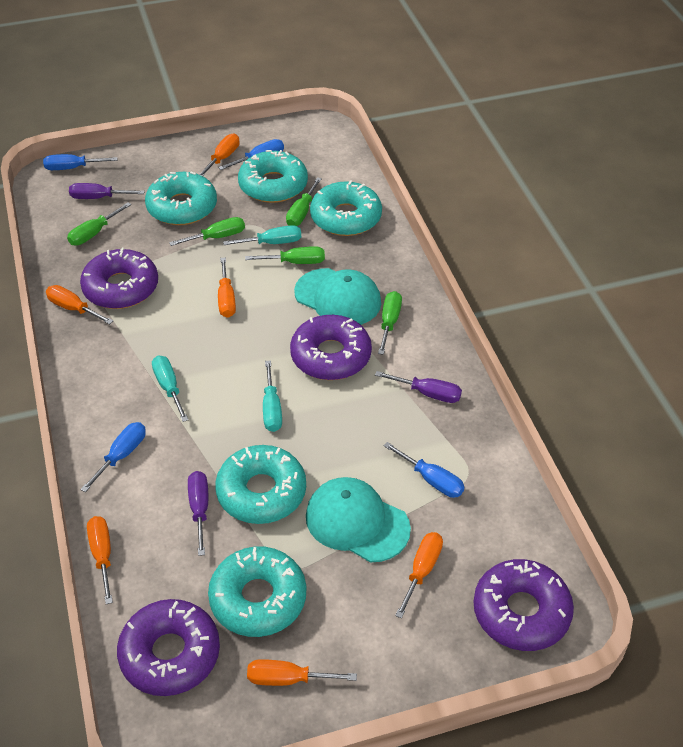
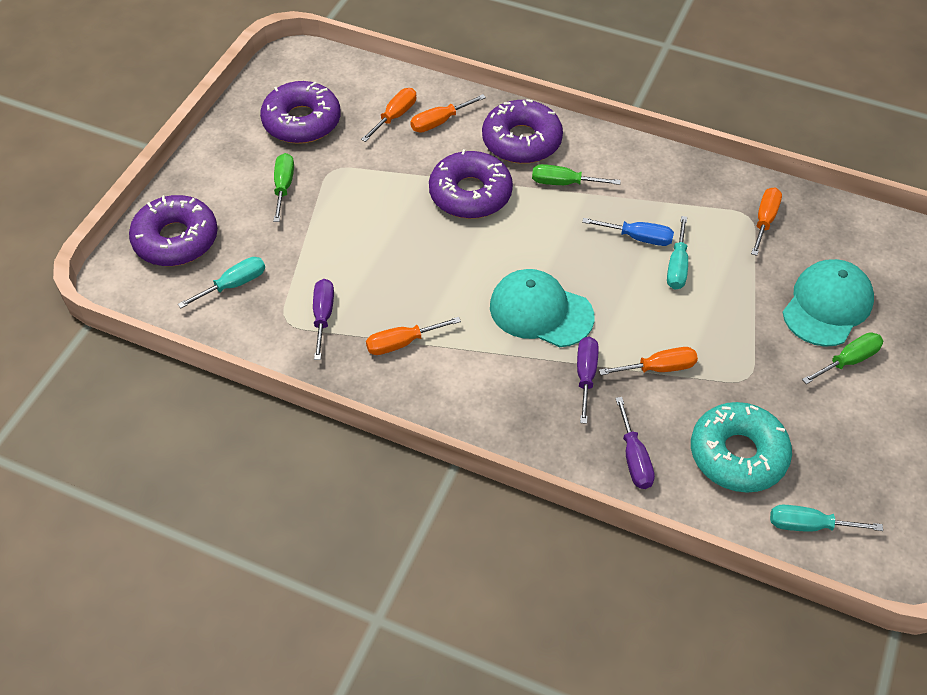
blue screwdriver: 4 -> 1
green screwdriver: 5 -> 3
orange screwdriver: 6 -> 5
turquoise donut: 5 -> 1

